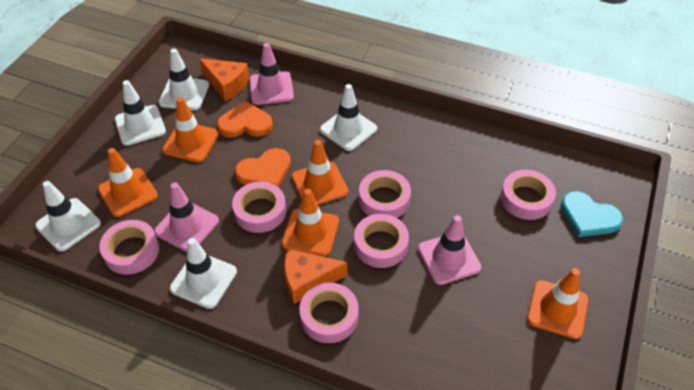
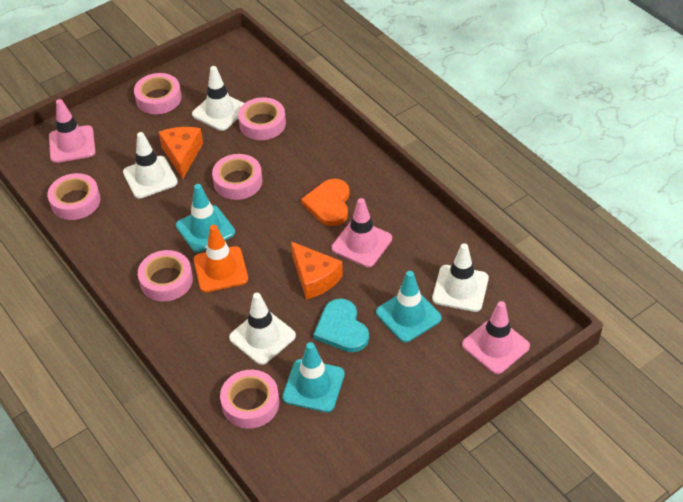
orange heart: 2 -> 1
orange traffic cone: 5 -> 1
turquoise traffic cone: 0 -> 3
white traffic cone: 5 -> 4

